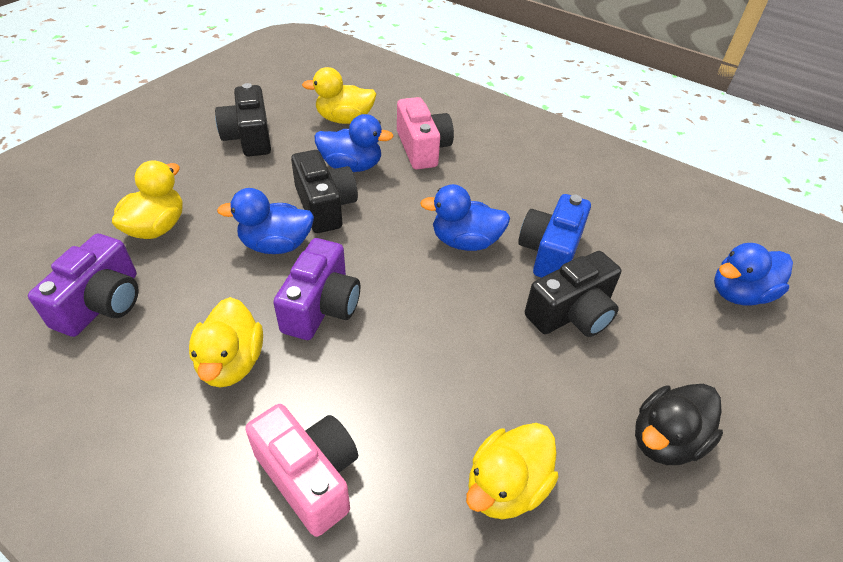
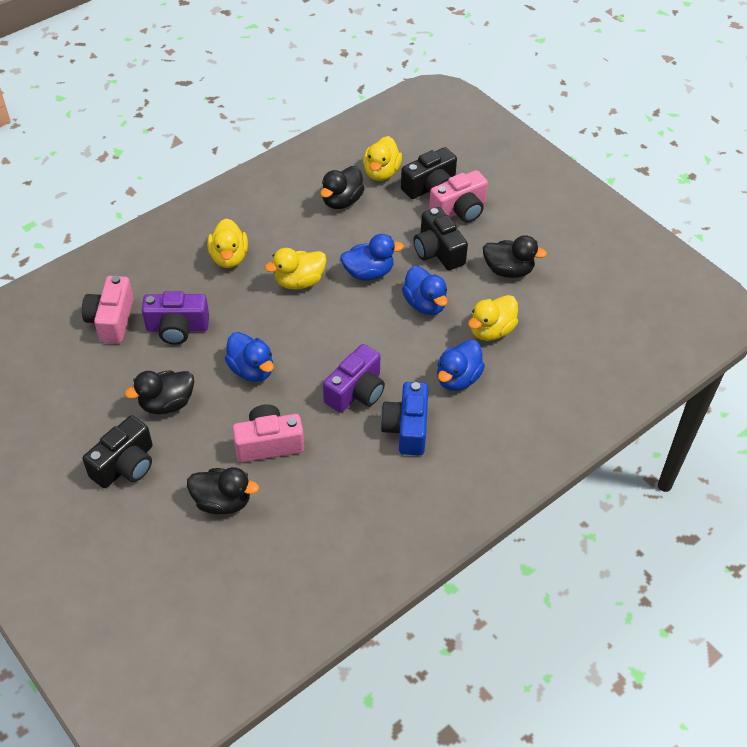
black duck: 1 -> 4
pink camera: 2 -> 3

